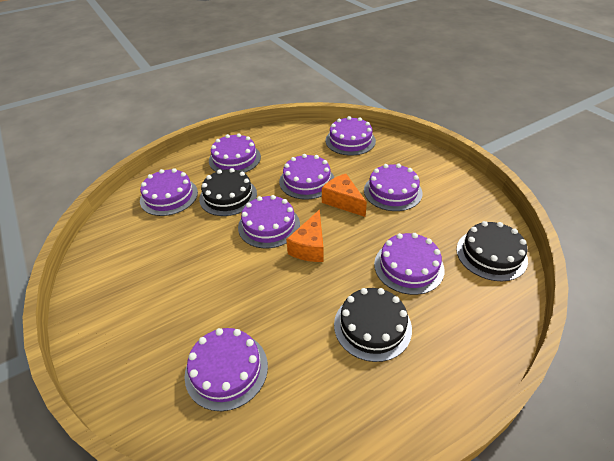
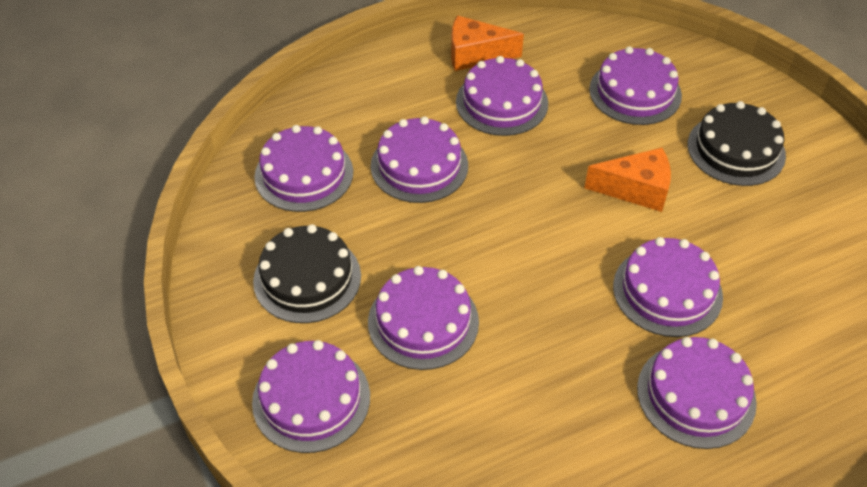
black cake: 3 -> 2

